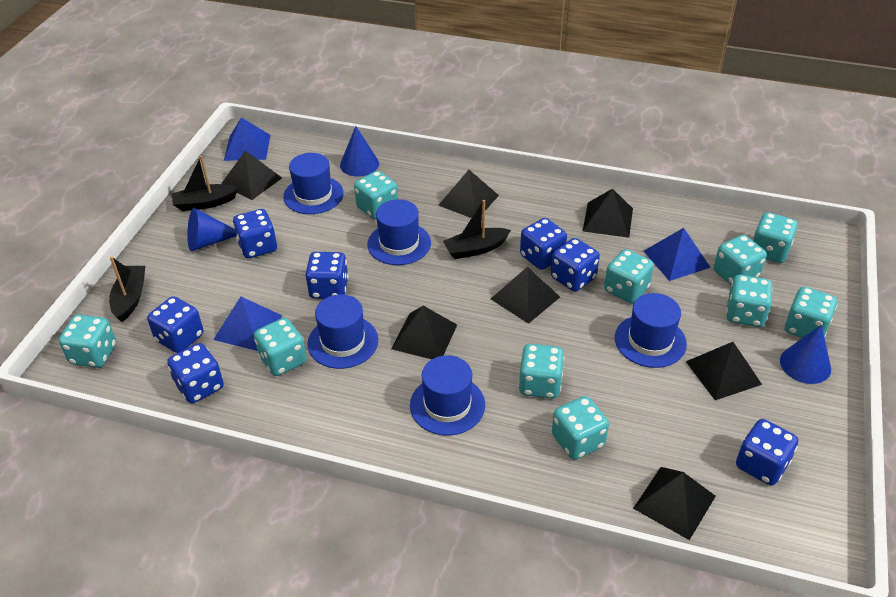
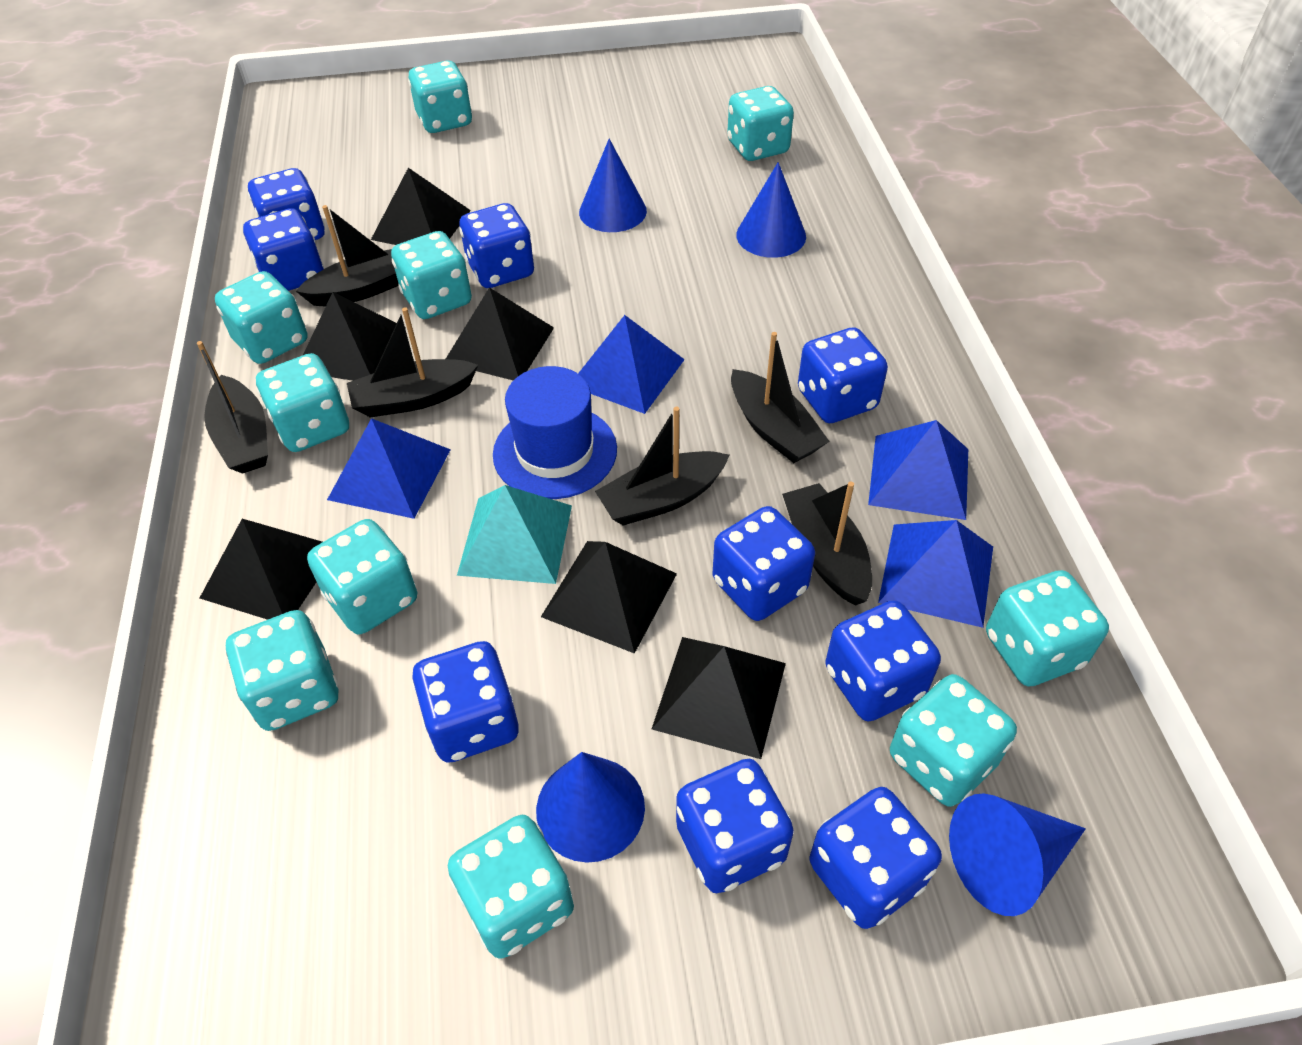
black boat: 3 -> 6
black pyramid: 7 -> 6
blue cone: 3 -> 4
blue dice: 7 -> 9
blue hat: 5 -> 1
blue pyramid: 3 -> 4
turquoise pyramid: 0 -> 1

